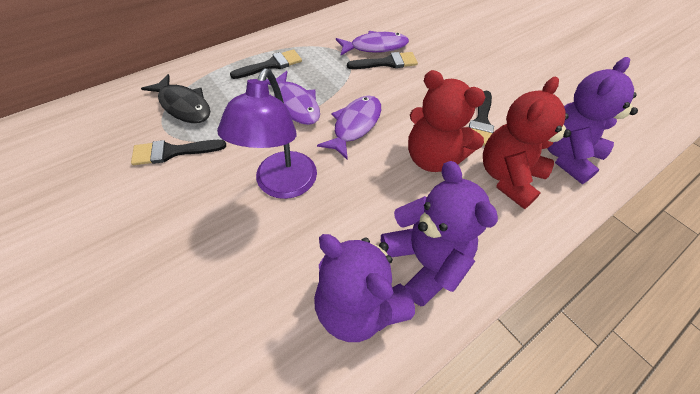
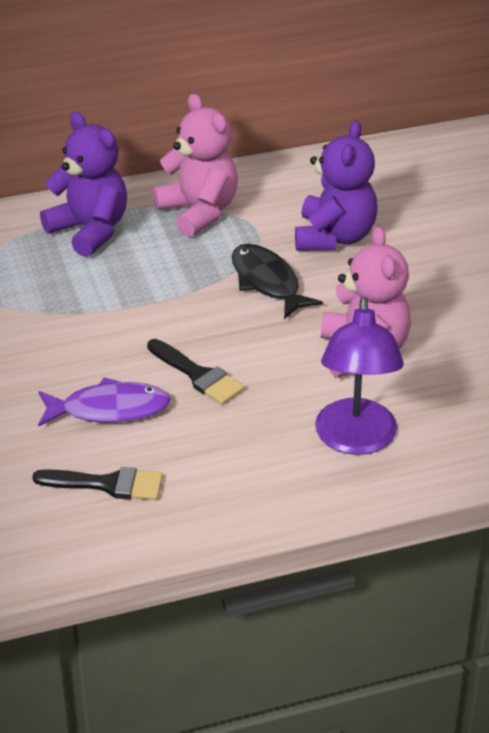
black brush: 4 -> 2
pink teddy bear: 0 -> 2
purple fish: 3 -> 1
purple teddy bear: 3 -> 2
red teddy bear: 2 -> 0

